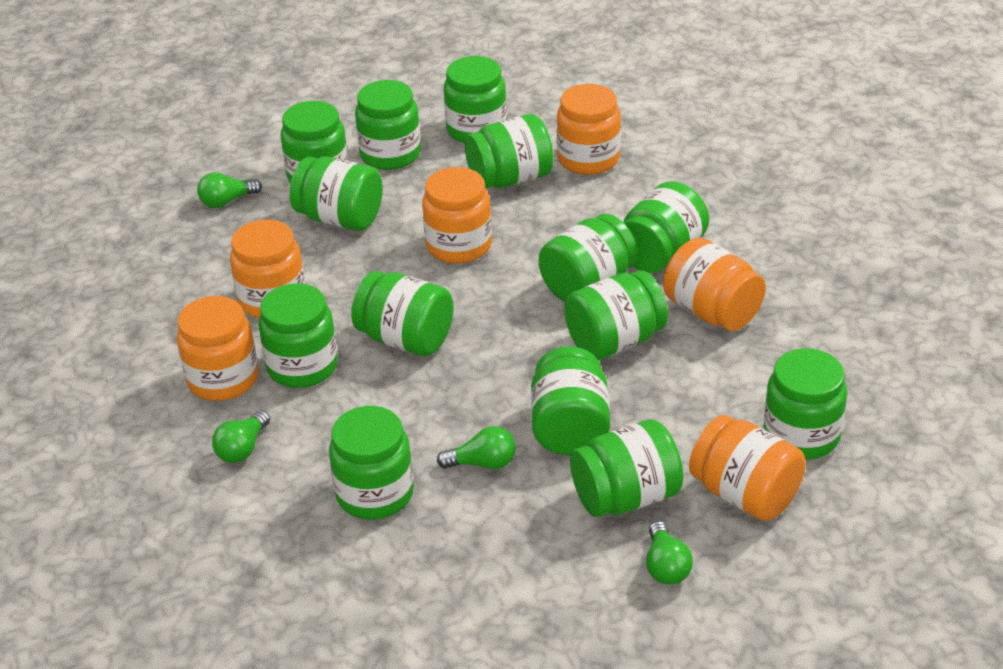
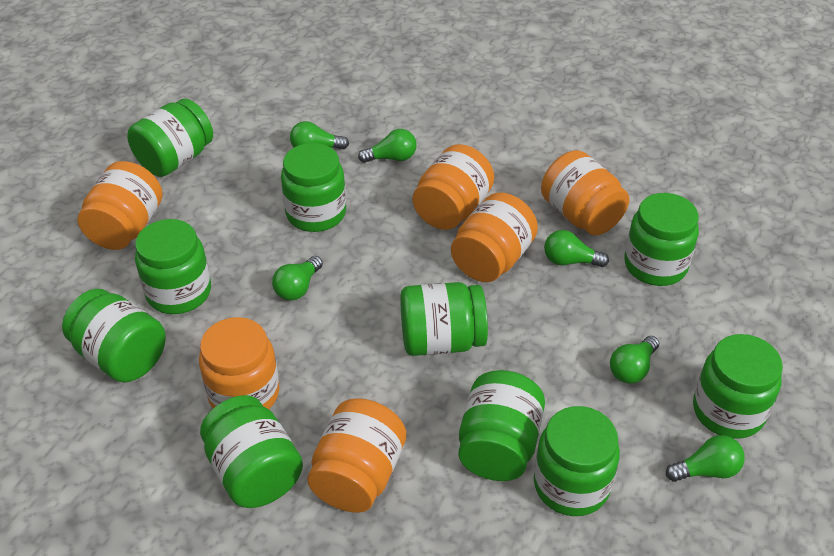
green jar: 14 -> 10
green light bulb: 4 -> 6

